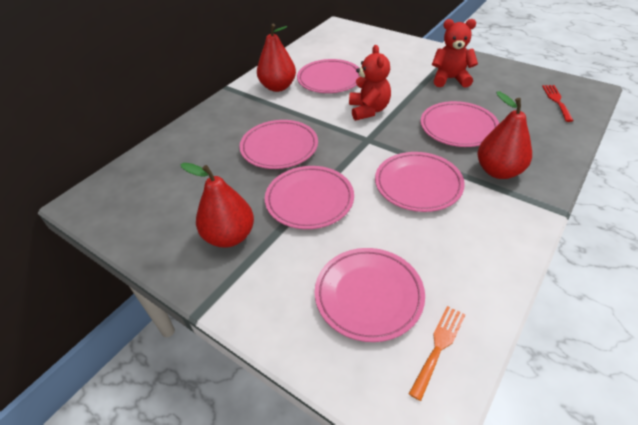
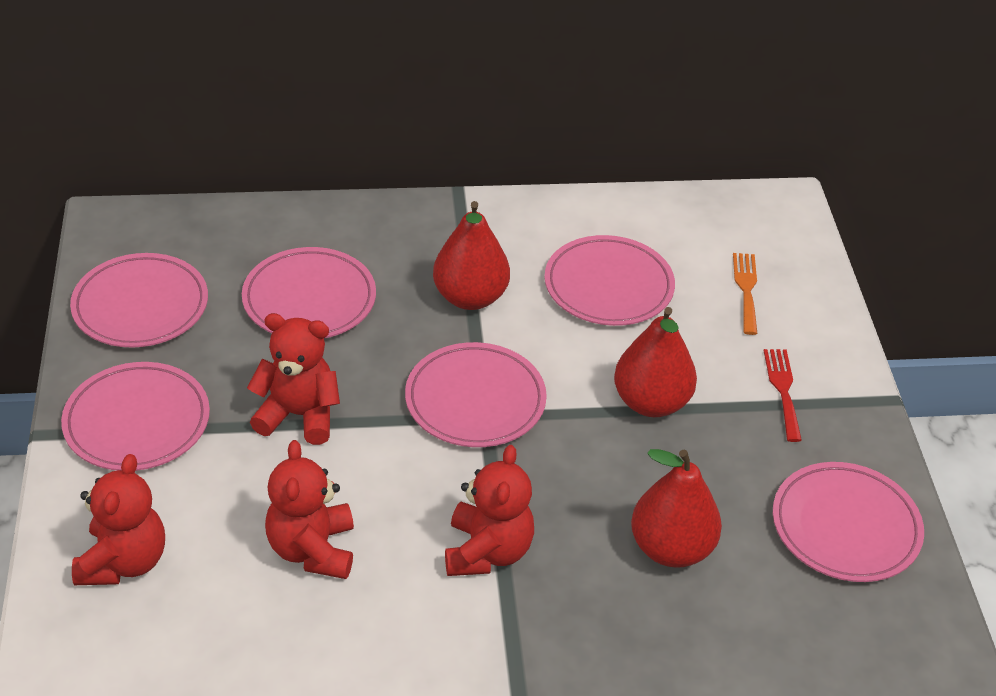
red teddy bear: 2 -> 4

